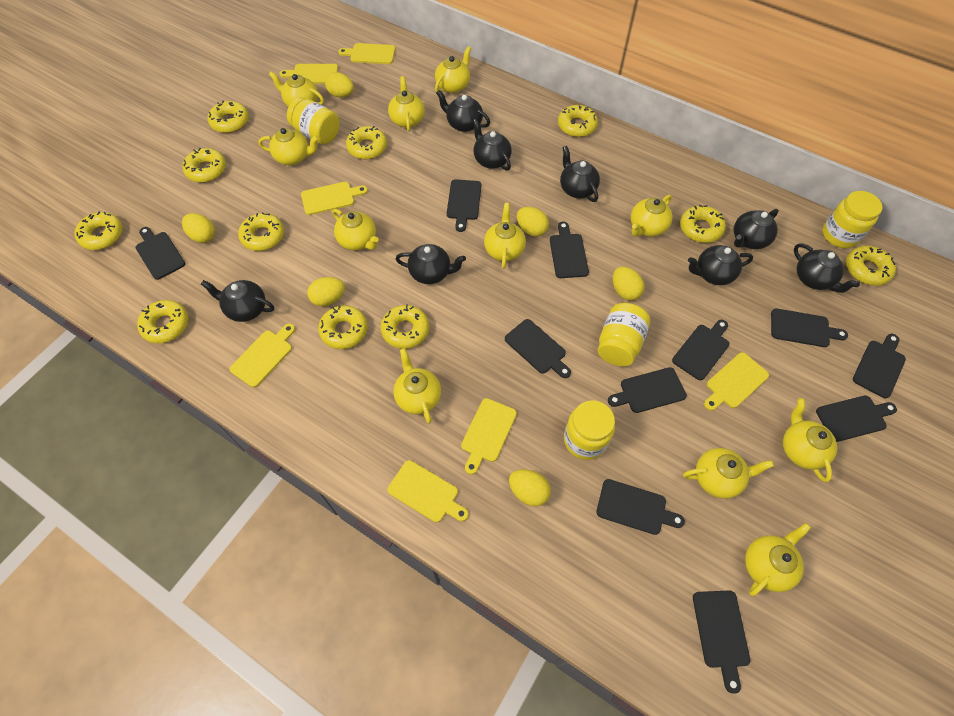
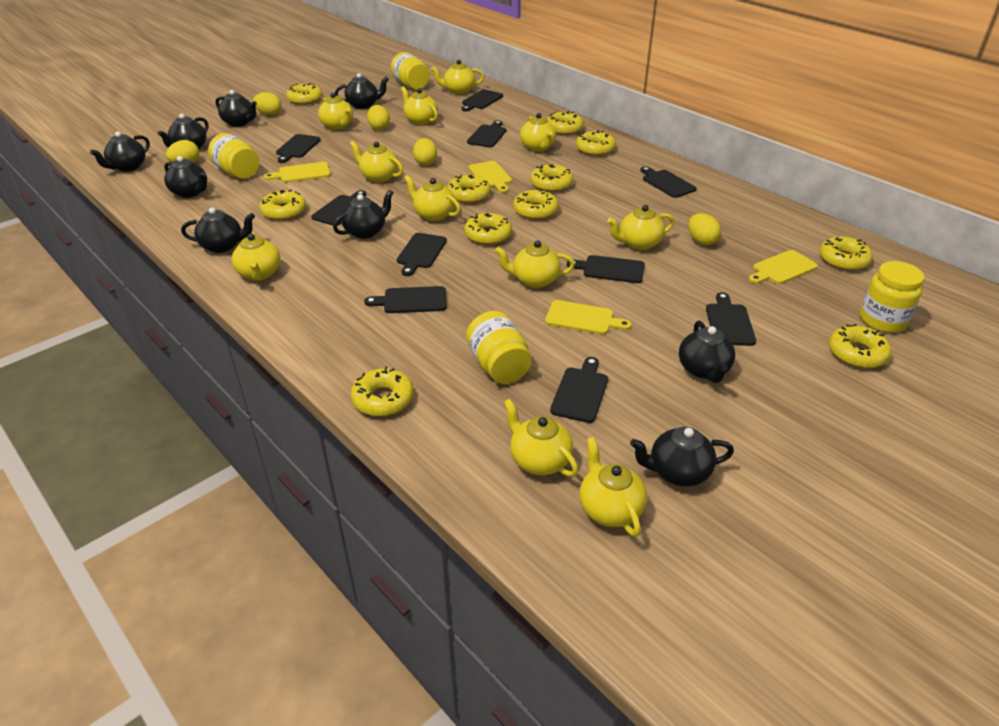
black cutting board: 11 -> 10
black teapot: 8 -> 9
yellow cutting board: 7 -> 4
yellow egg: 6 -> 5

